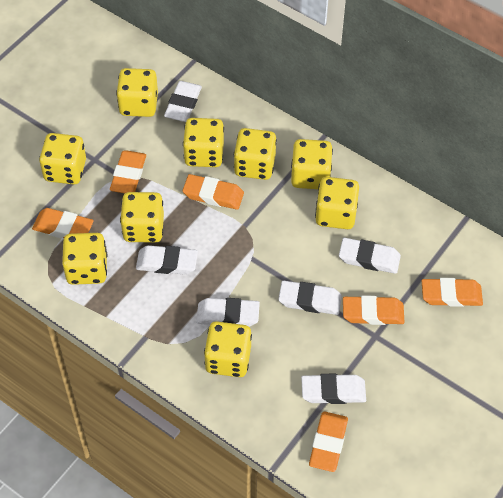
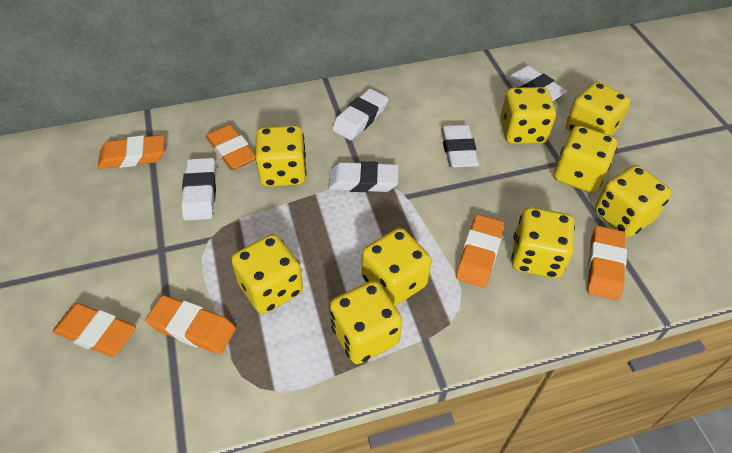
white eraser: 6 -> 5

